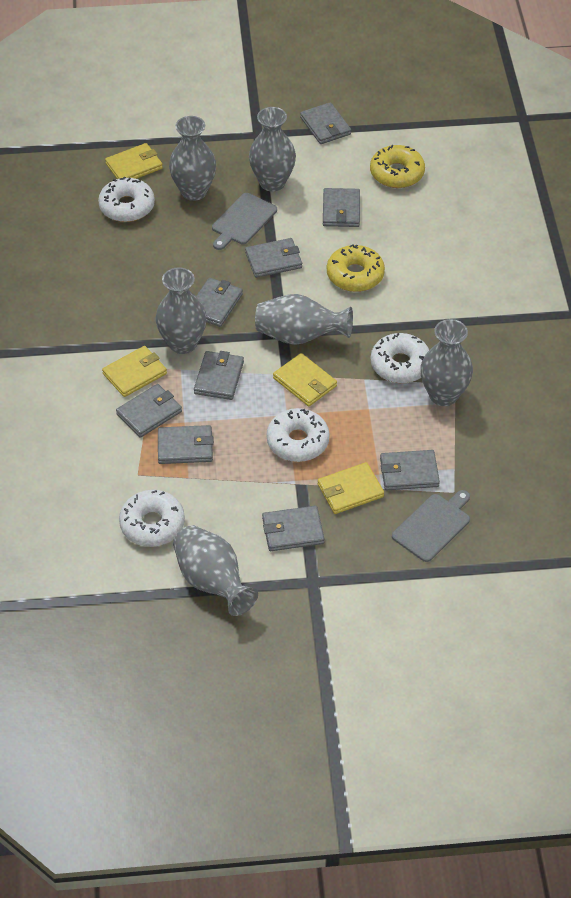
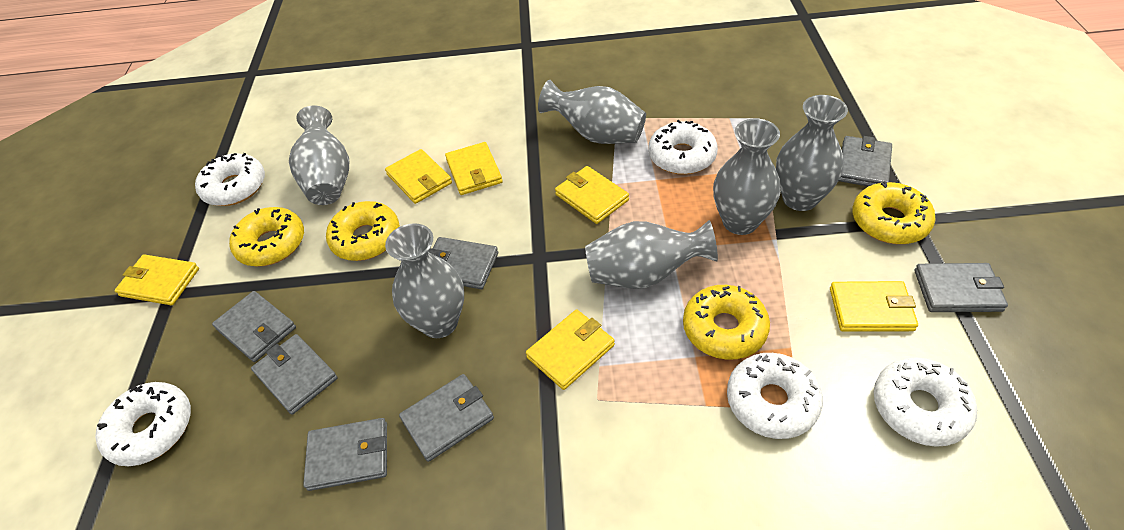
grey cutting board: 2 -> 0
grey wallet: 9 -> 7
white donut: 4 -> 5
yellow donut: 2 -> 4
yellow wallet: 4 -> 6

